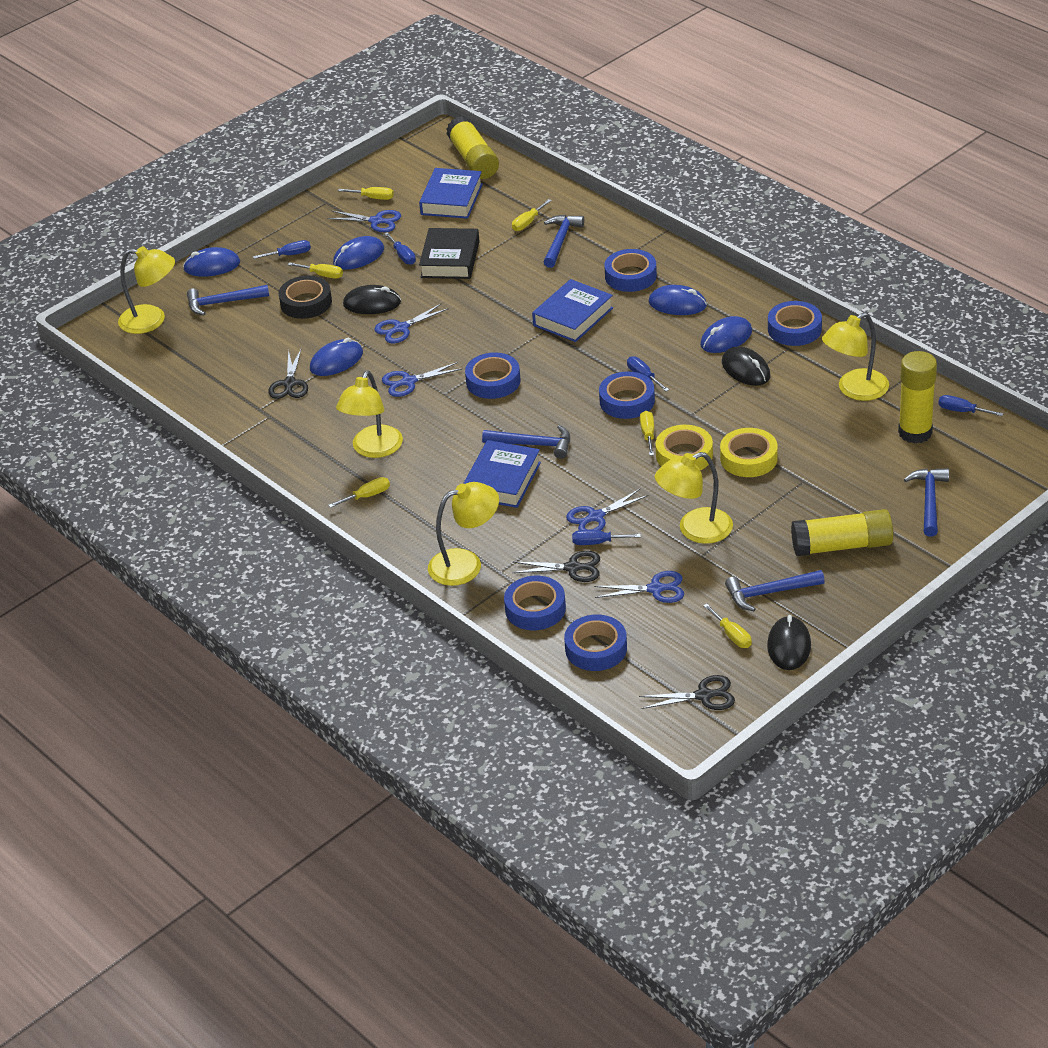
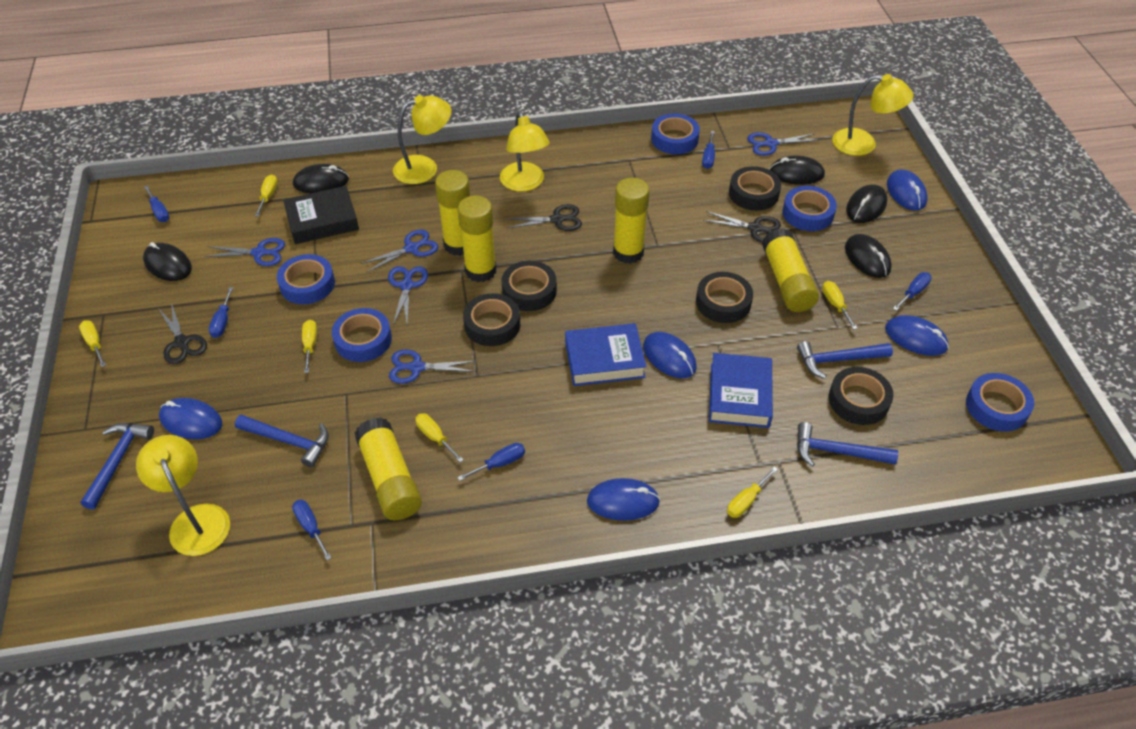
black mouse: 3 -> 5
black tape: 1 -> 5
blue book: 3 -> 2
blue hammer: 5 -> 4
blue screwdriver: 5 -> 6
blue tape: 6 -> 5
yellow glue stick: 3 -> 5
yellow lamp: 5 -> 4
yellow tape: 2 -> 0

